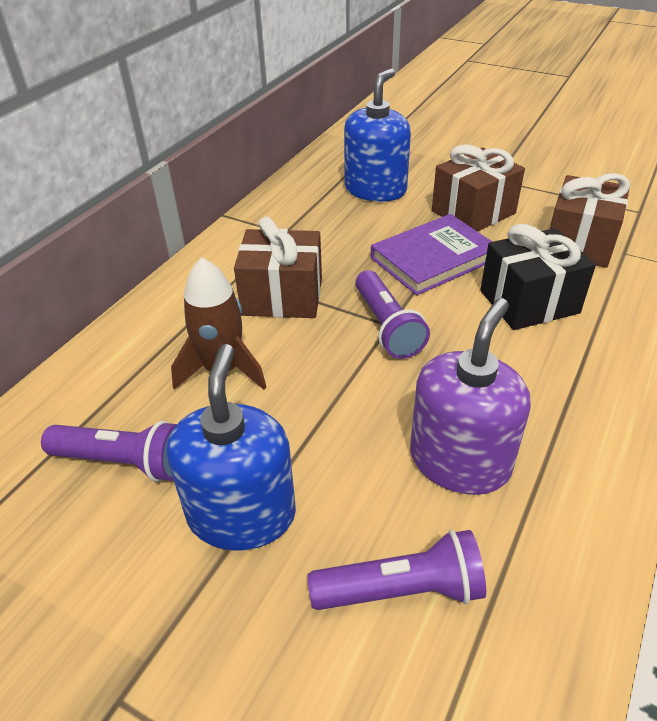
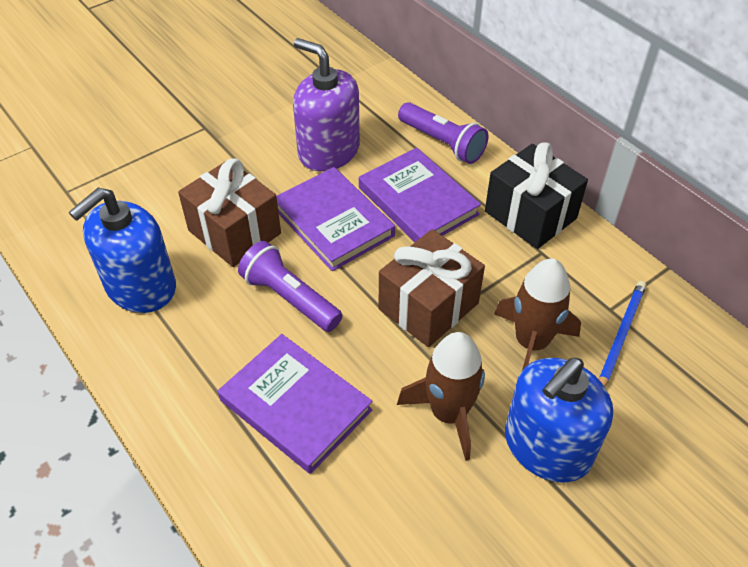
blue pencil: 0 -> 1
brown gift: 3 -> 2
brown rocket: 1 -> 2
purple book: 1 -> 3
purple flashlight: 3 -> 2

